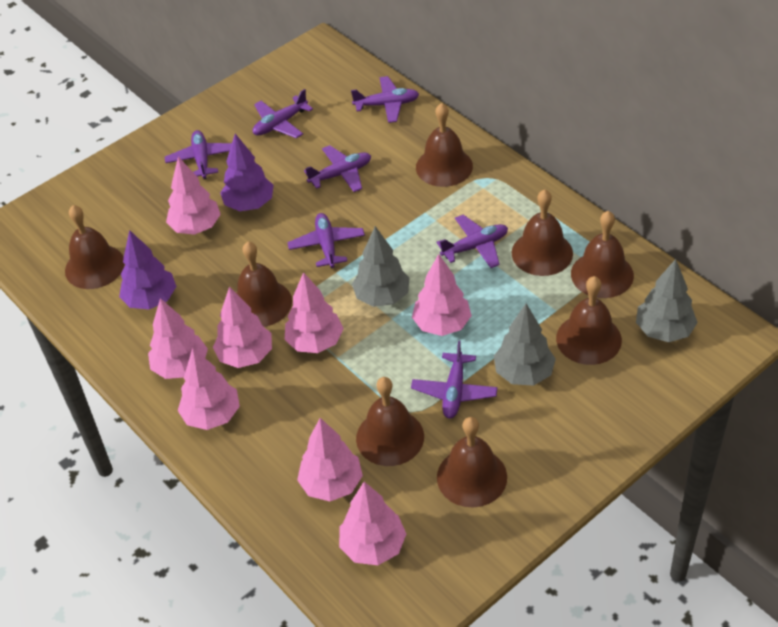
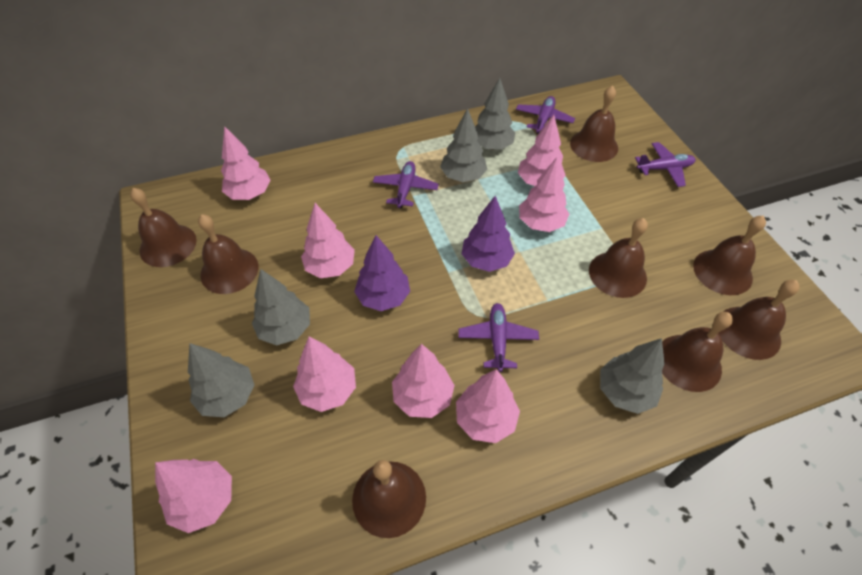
grey tree: 3 -> 5
purple plane: 7 -> 4

